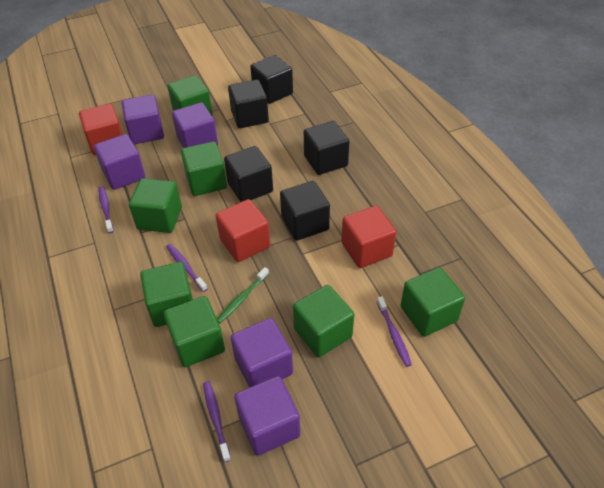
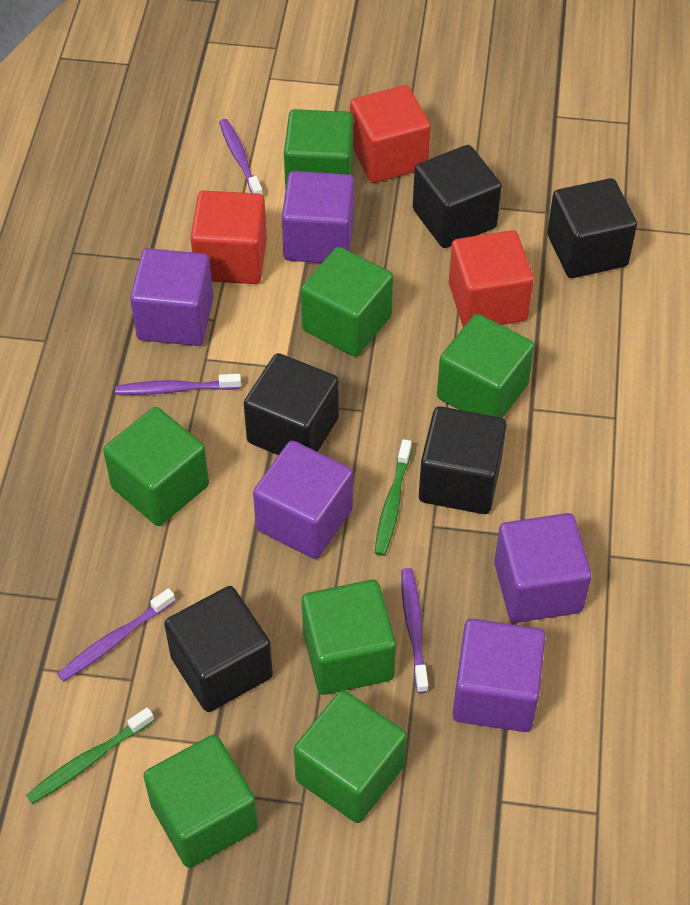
green toothbrush: 1 -> 2

